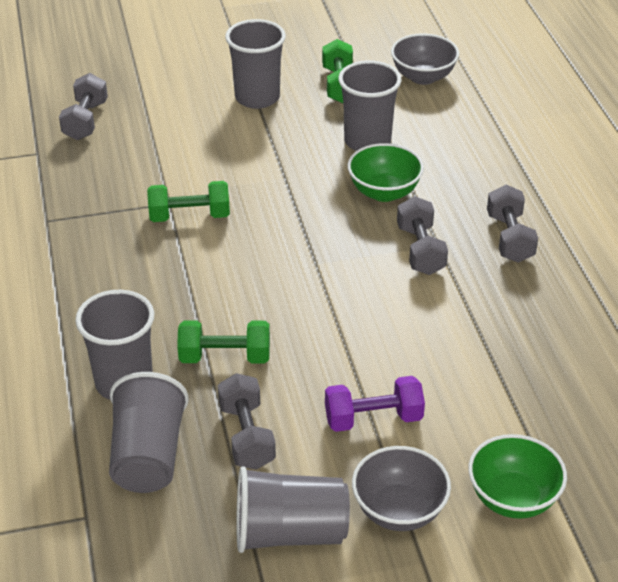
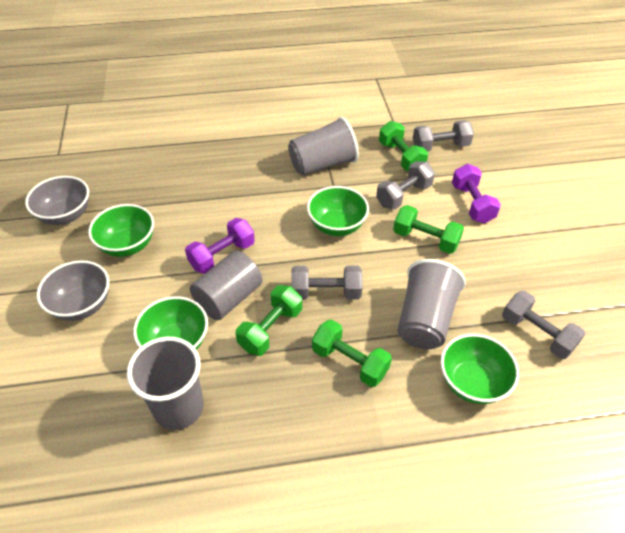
green bowl: 2 -> 4
green dumbbell: 3 -> 4
grey cup: 5 -> 3
grey cylinder: 0 -> 1
purple dumbbell: 1 -> 2

